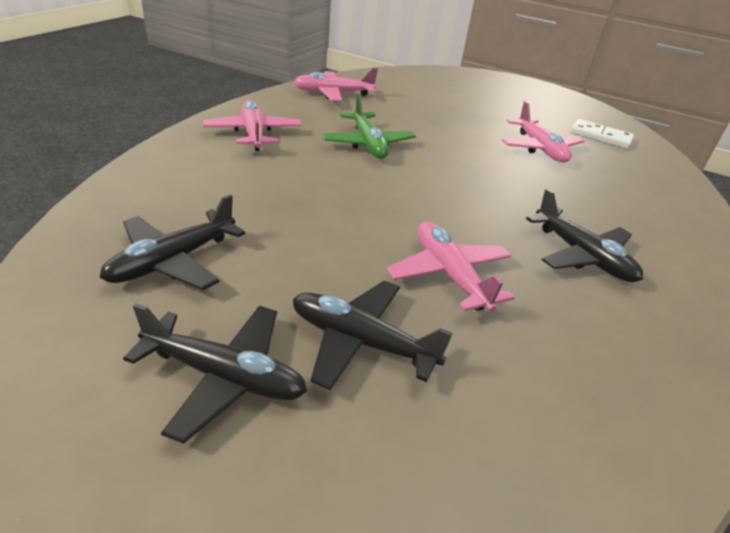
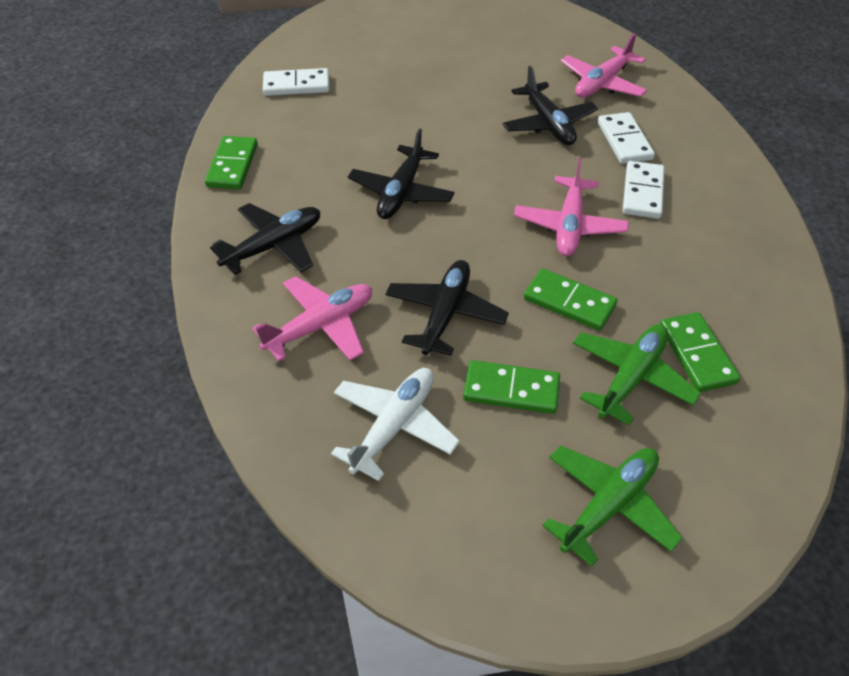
green domino: 0 -> 4
green plane: 1 -> 2
pink plane: 4 -> 3
white domino: 1 -> 3
white plane: 0 -> 1

